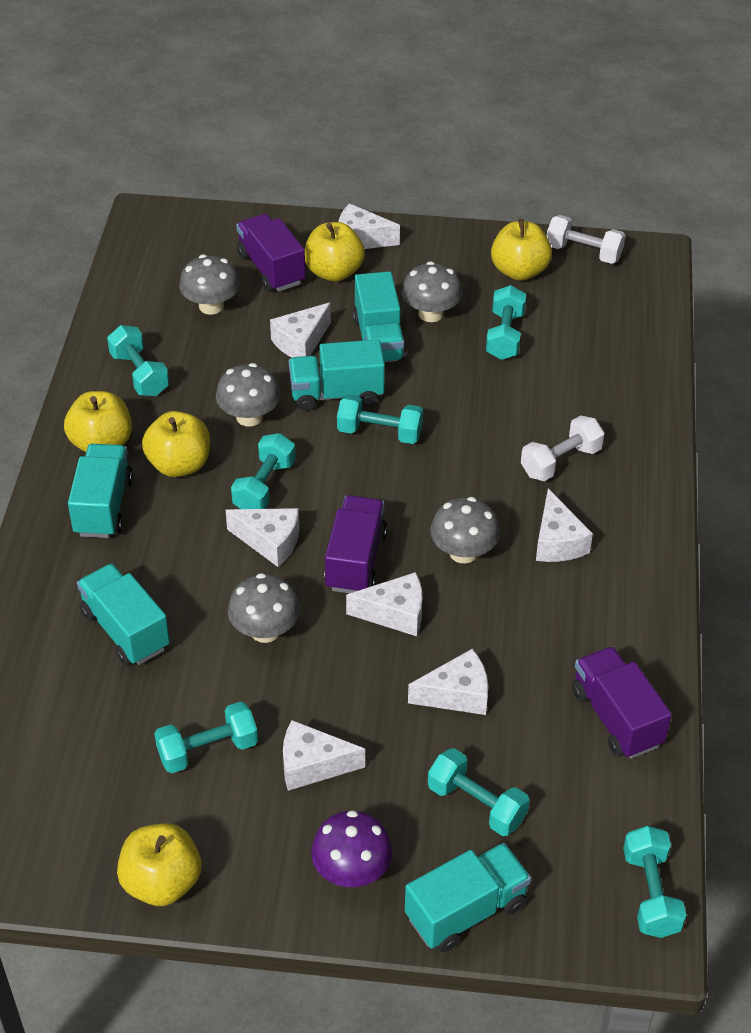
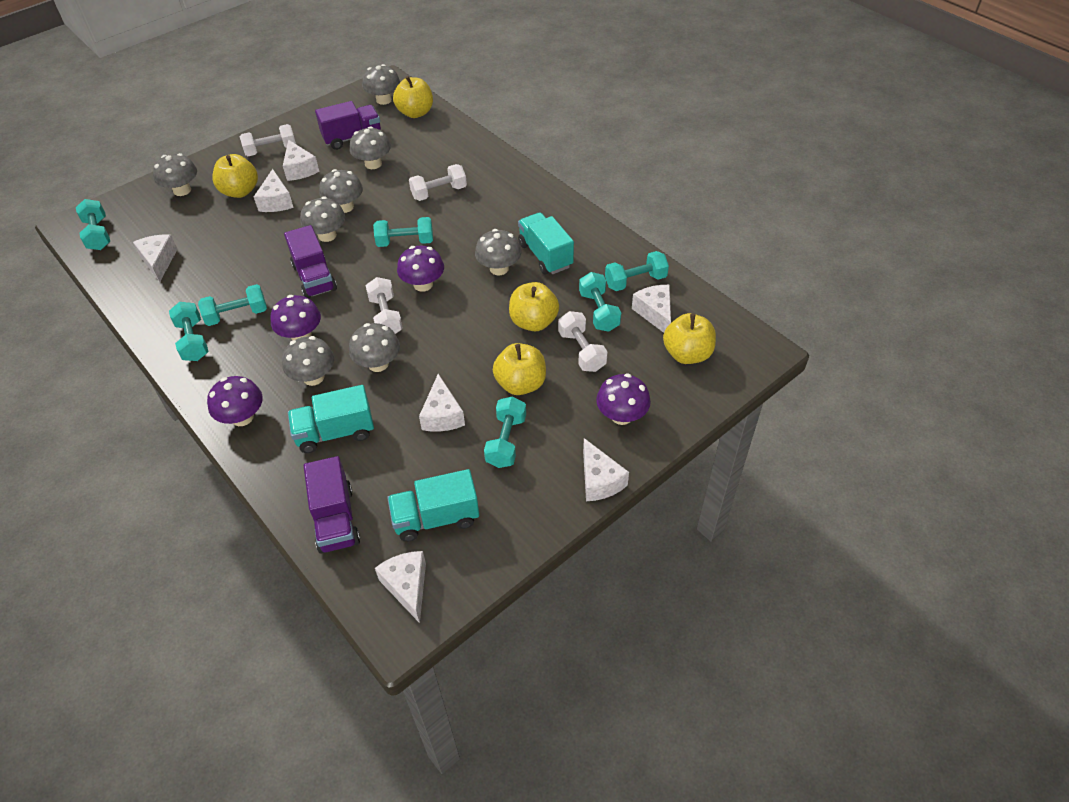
grey mushroom: 5 -> 8
purple mushroom: 1 -> 4
turquoise truck: 5 -> 3
white dumbbell: 2 -> 4

